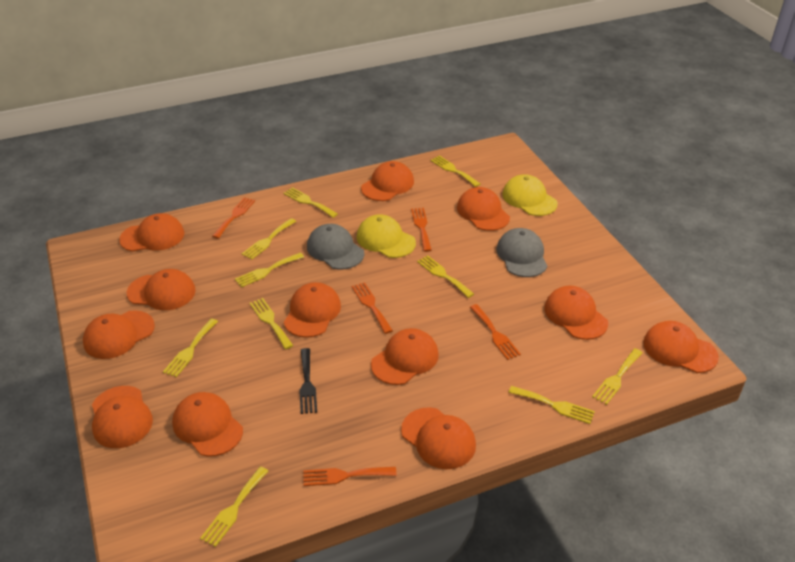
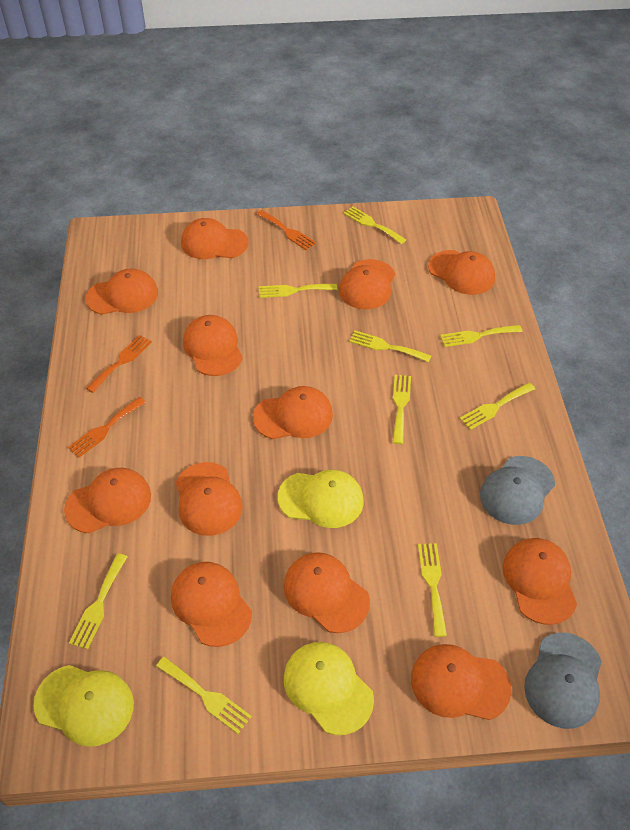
black fork: 1 -> 0
orange fork: 5 -> 3
yellow cap: 2 -> 3
yellow fork: 10 -> 9

